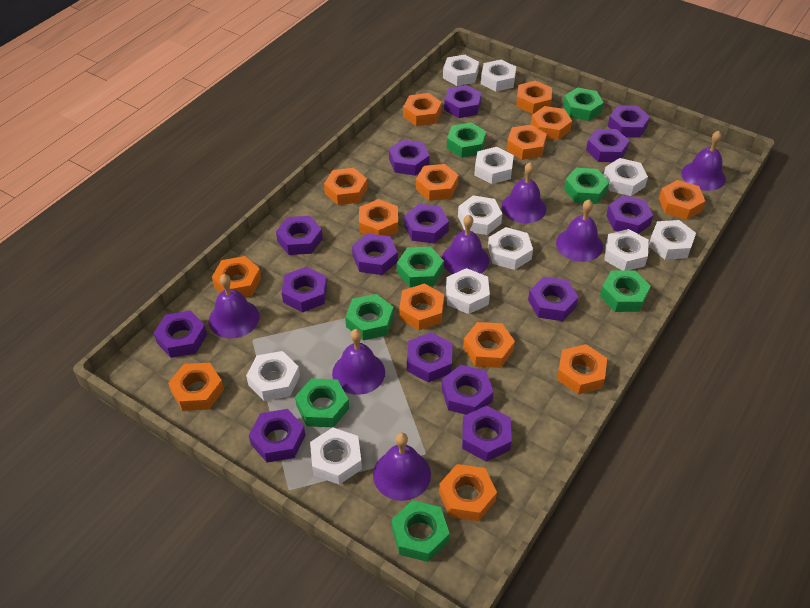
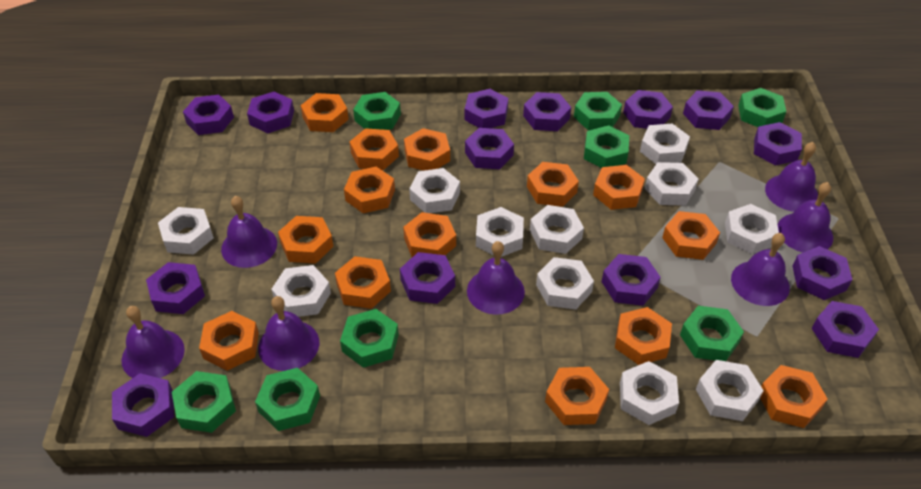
purple nut: 15 -> 14

